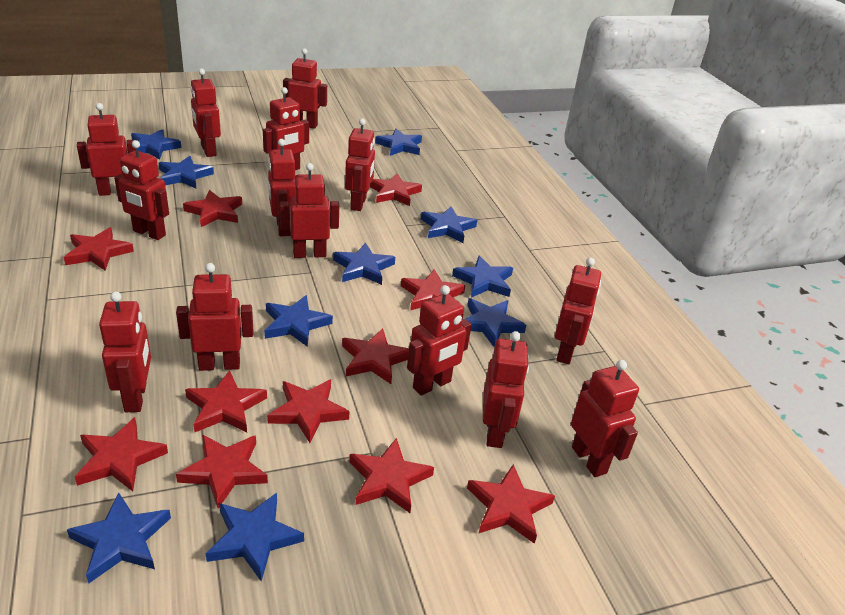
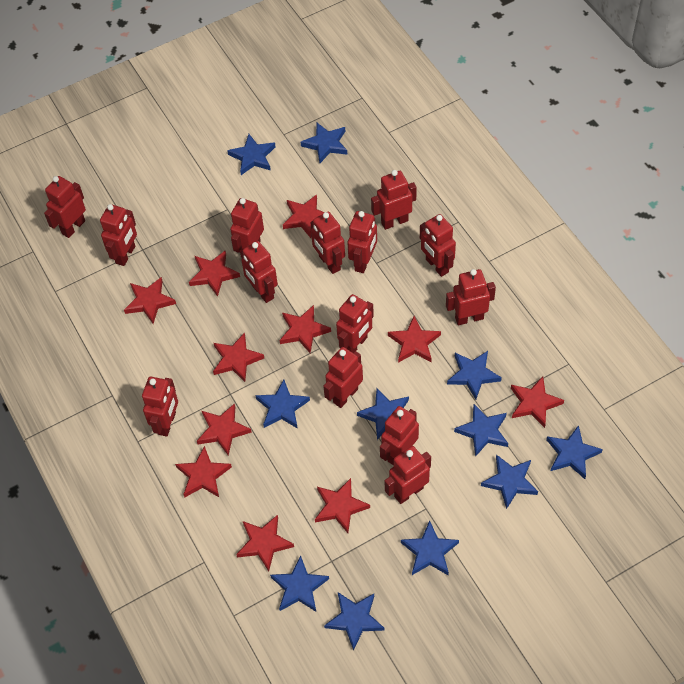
blue star: 10 -> 11

